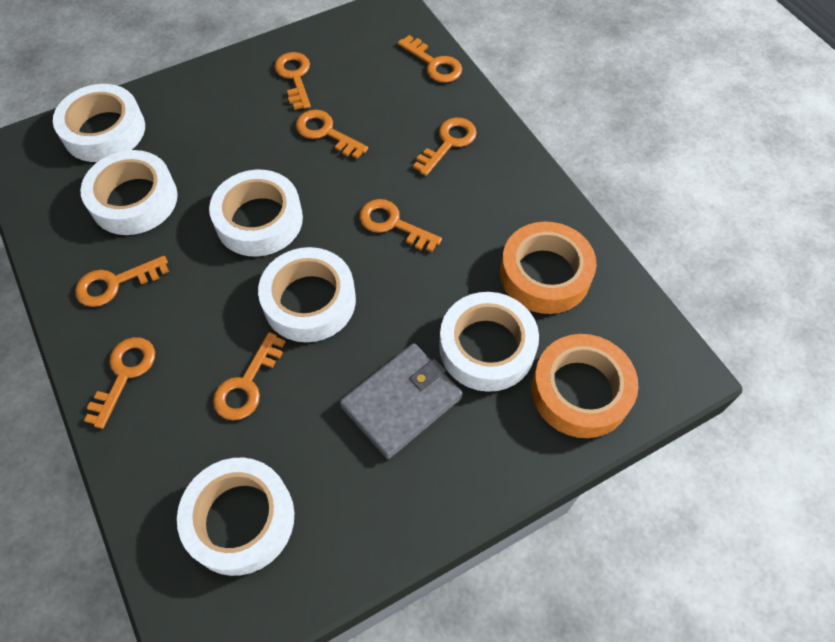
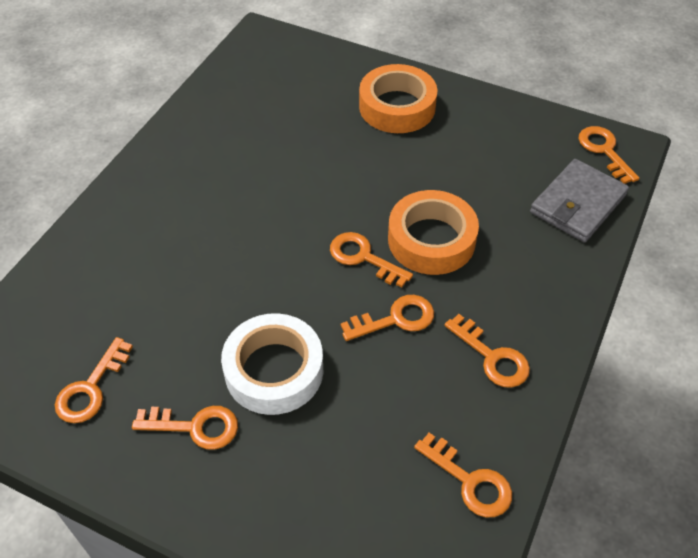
orange key: 8 -> 7
white tape: 6 -> 1

